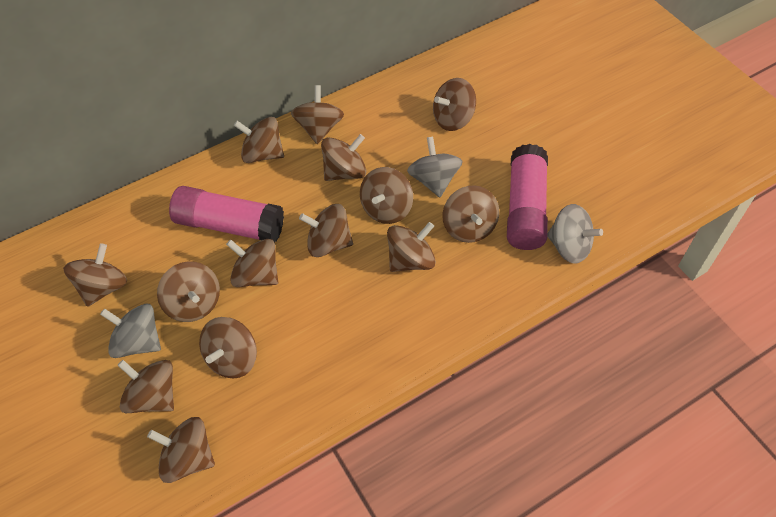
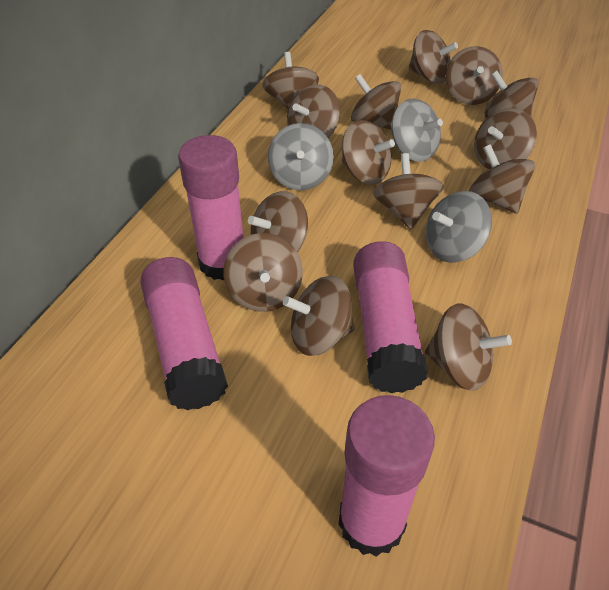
pink glue stick: 2 -> 4

